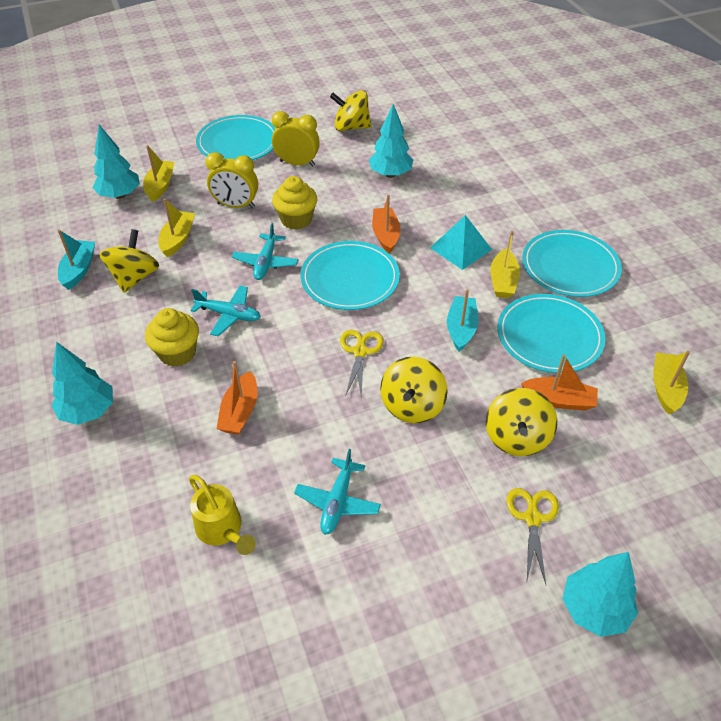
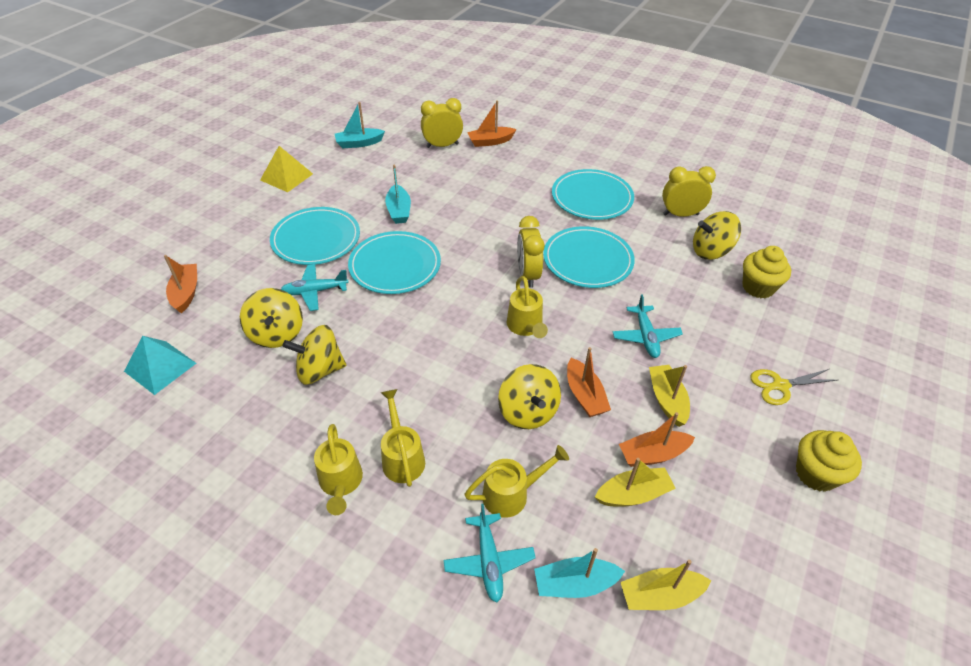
orange boat: 3 -> 4
turquoise boat: 2 -> 3
turquoise tree: 4 -> 0
yellow boat: 4 -> 3
yellow clock: 2 -> 3
yellow pyramid: 0 -> 1
yellow scissors: 2 -> 1
yellow watering can: 1 -> 4

